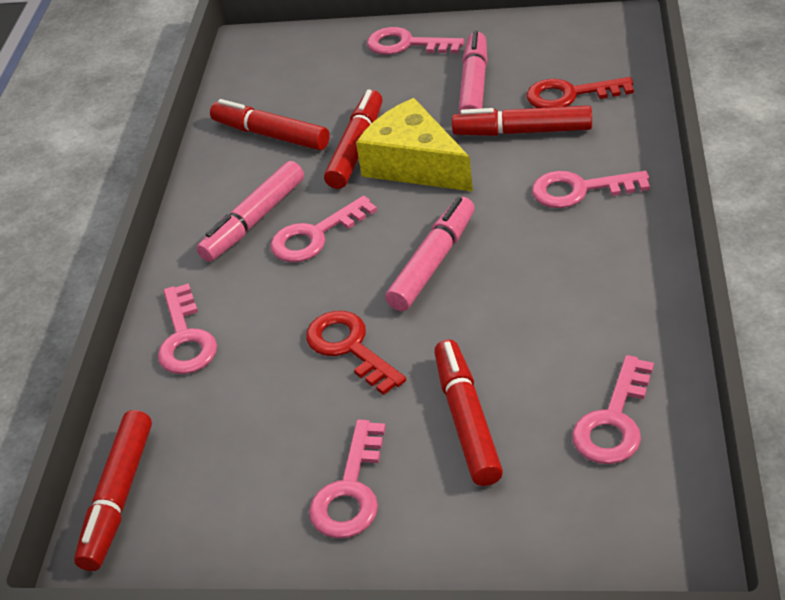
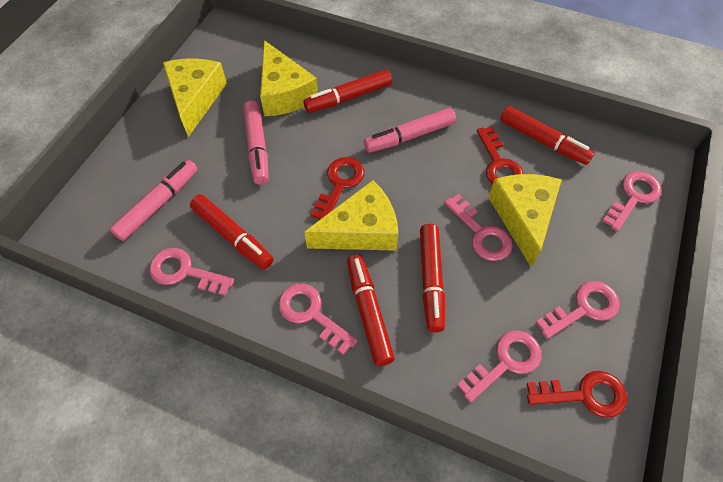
red key: 2 -> 3
yellow cheese: 1 -> 4

